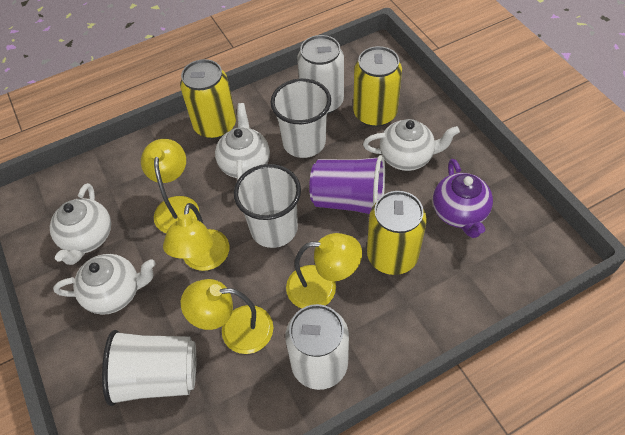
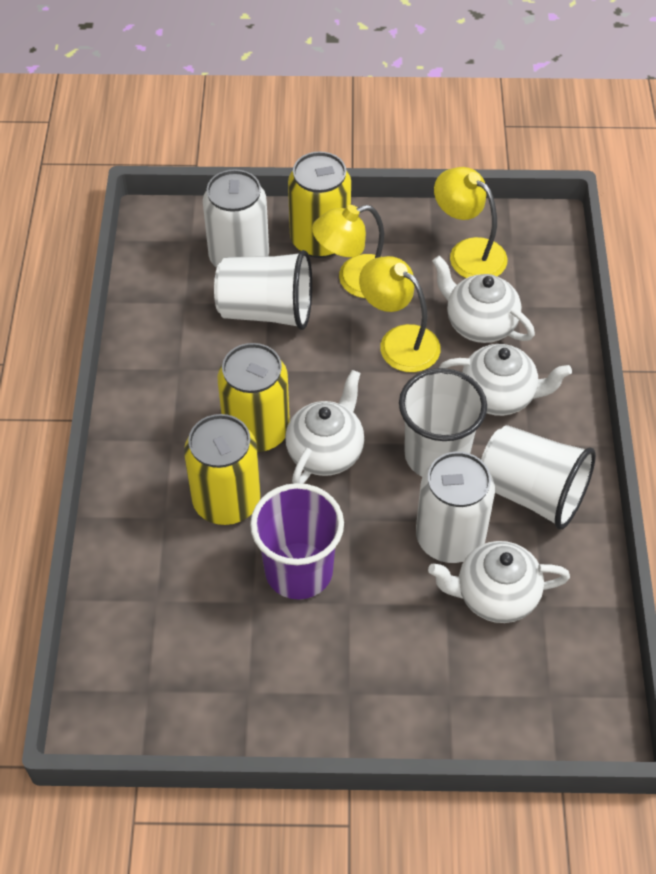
purple teapot: 1 -> 0
yellow lamp: 4 -> 3

